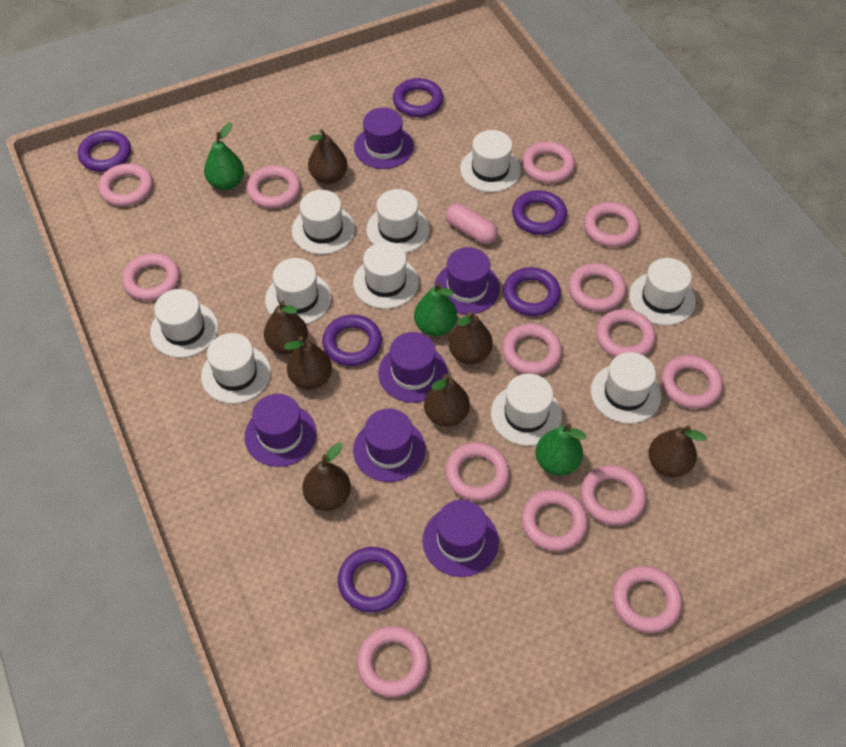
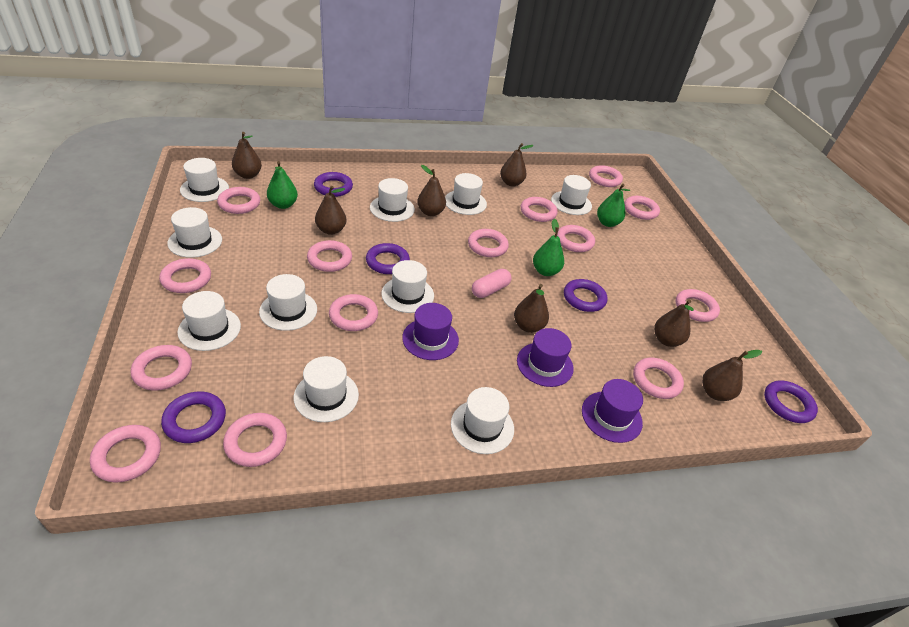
purple hat: 6 -> 3
purple ring: 6 -> 5

